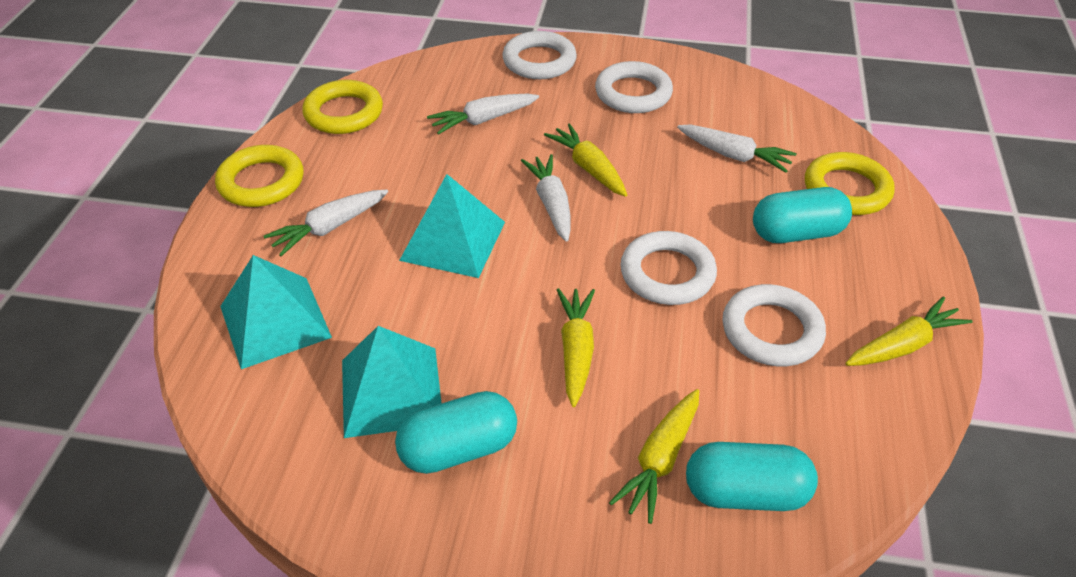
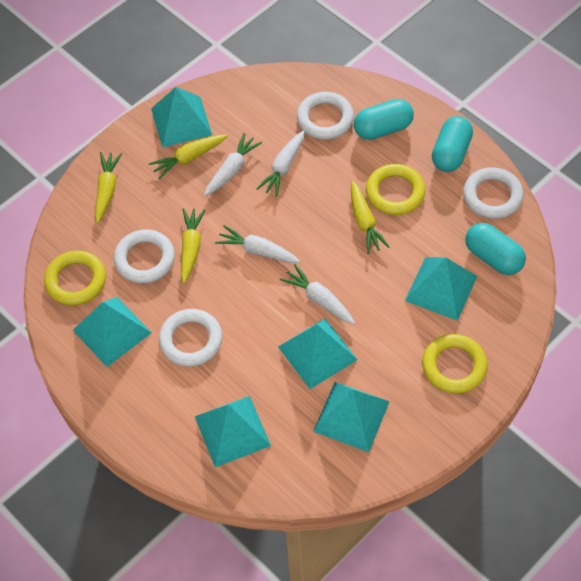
turquoise pyramid: 3 -> 6

